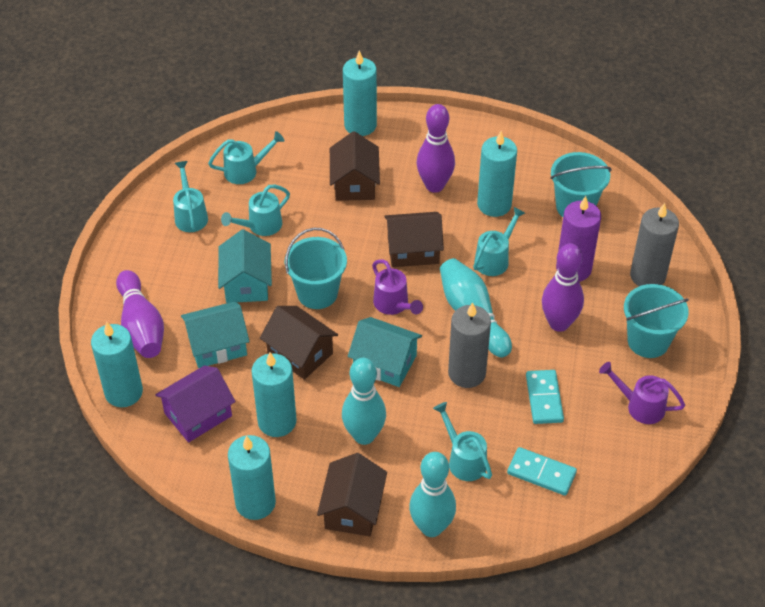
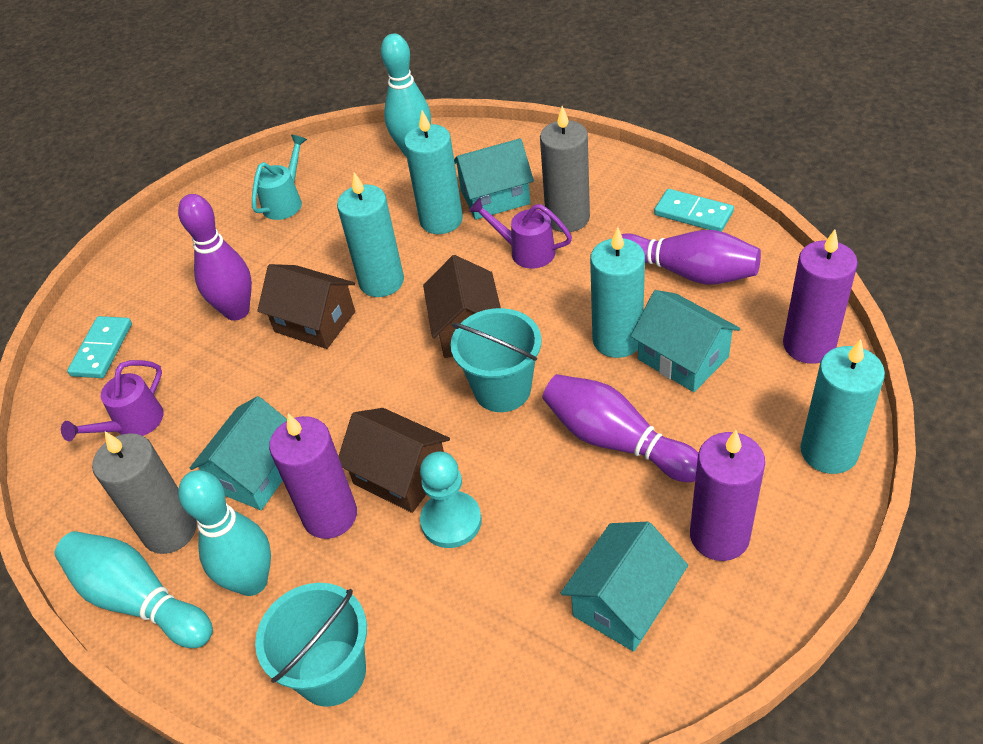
brown house: 4 -> 3
purple candle: 1 -> 3
purple house: 1 -> 0
turquoise bucket: 3 -> 2
turquoise candle: 5 -> 4
turquoise house: 3 -> 4
turquoise pawn: 0 -> 1
turquoise watering can: 5 -> 1

